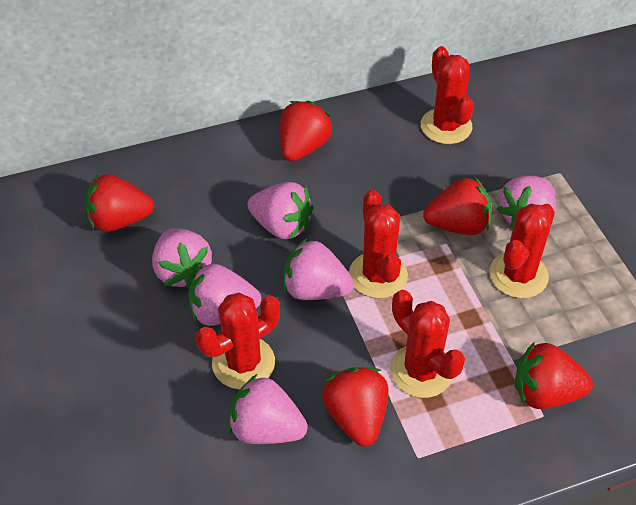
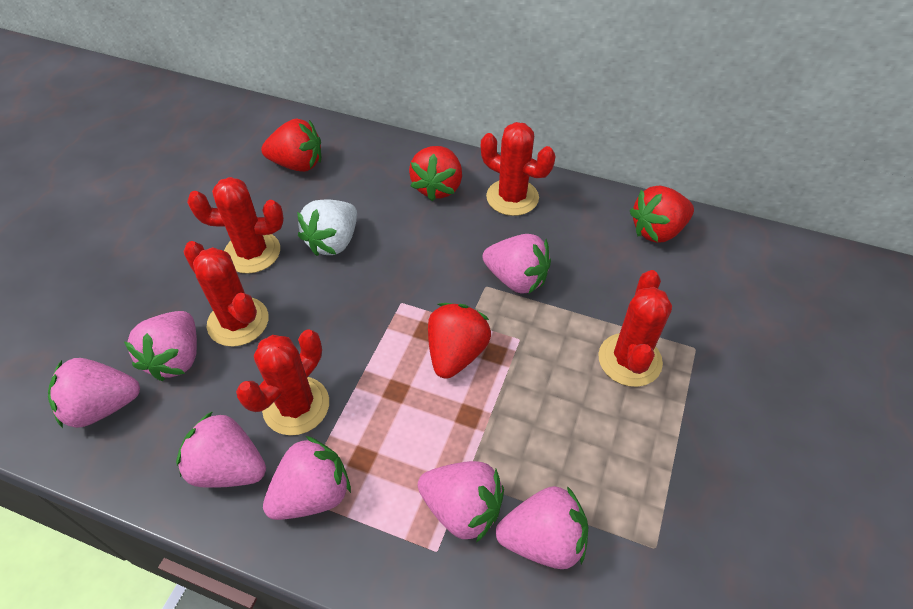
pink strawberry: 6 -> 7
red strawberry: 5 -> 4
white strawberry: 0 -> 1

